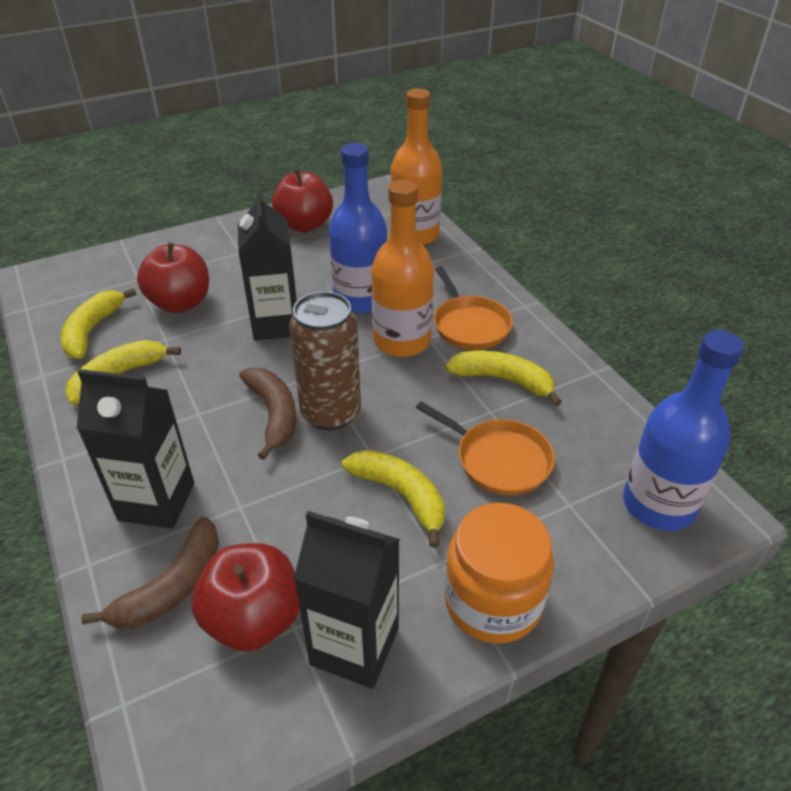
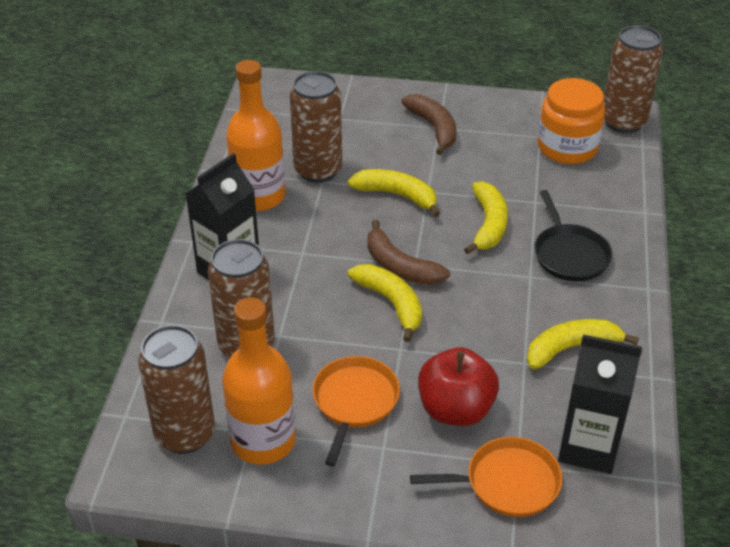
black carton: 3 -> 2
black pan: 0 -> 1
blue bottle: 2 -> 0
brown can: 1 -> 4
red apple: 3 -> 1

